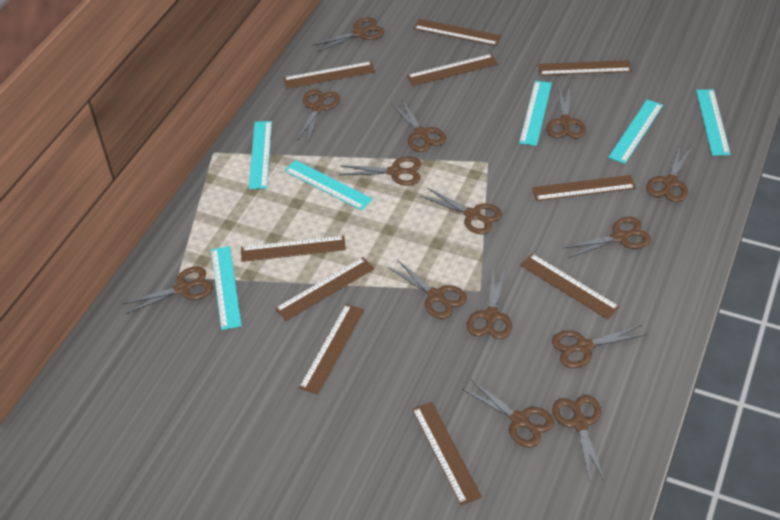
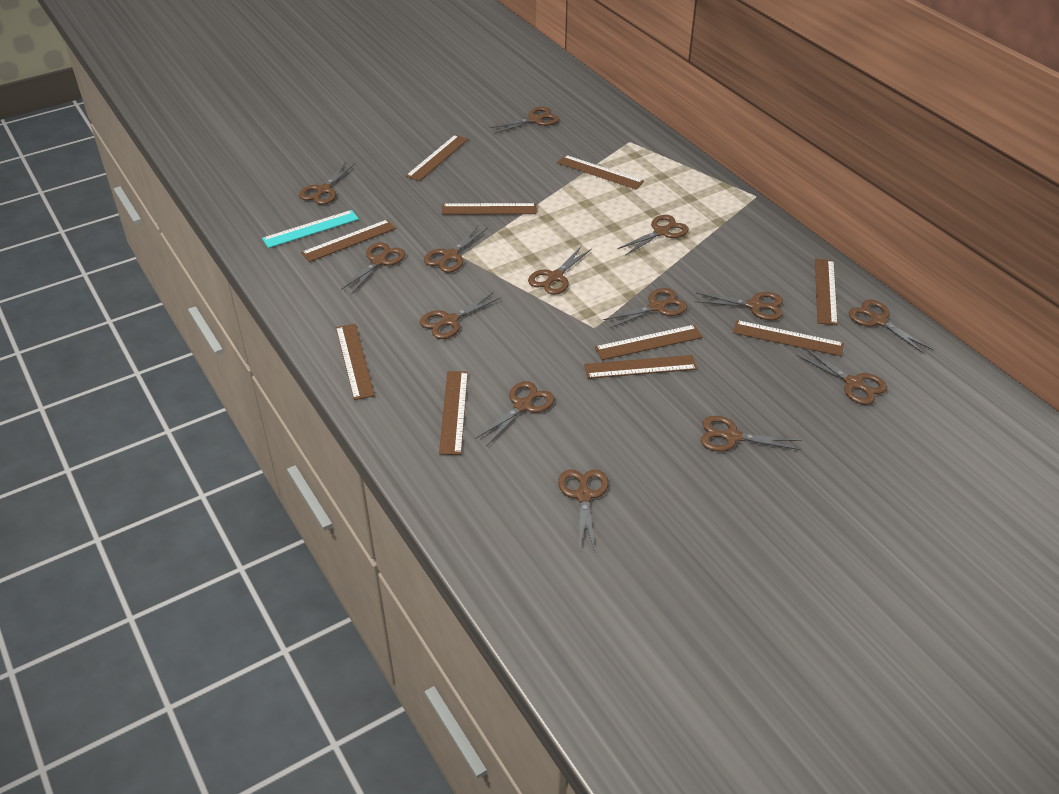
turquoise ruler: 6 -> 1

